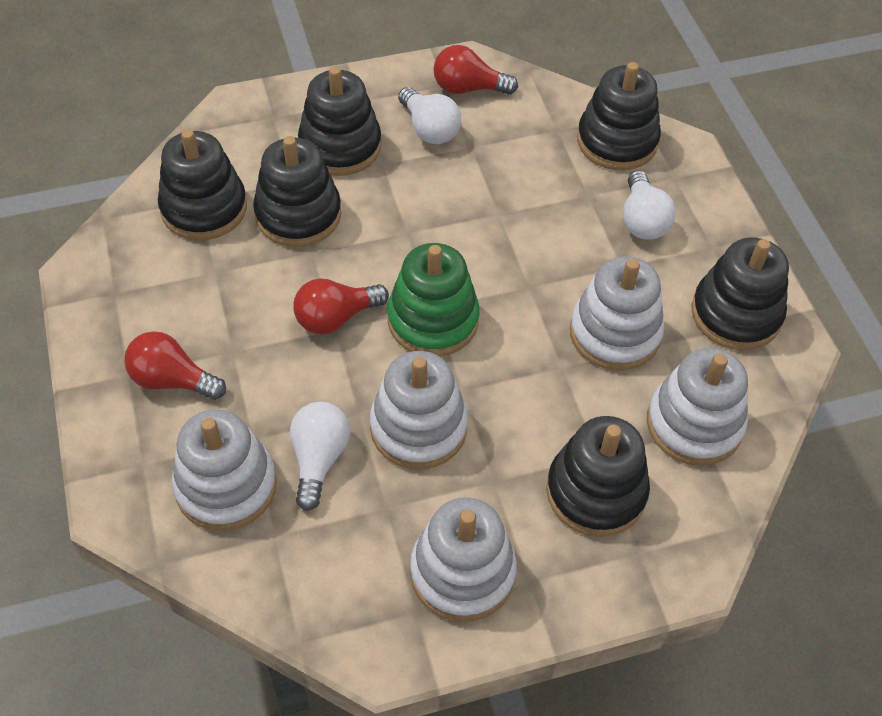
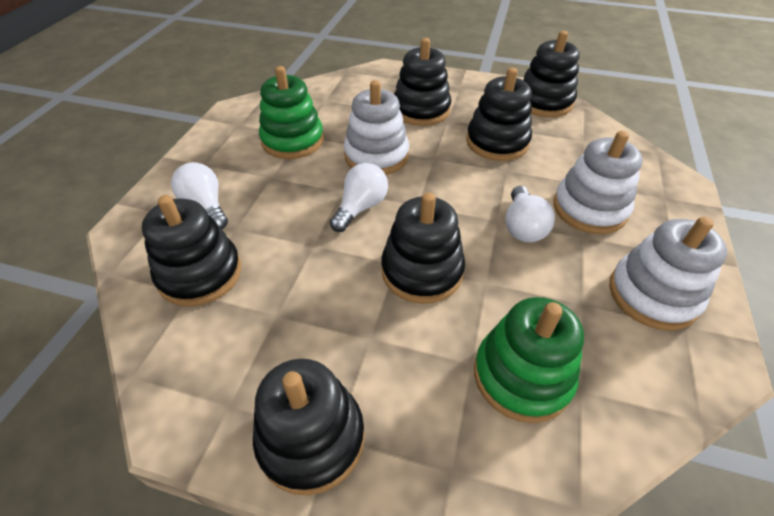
green stacking toy: 1 -> 2
red light bulb: 3 -> 0
white stacking toy: 5 -> 3

